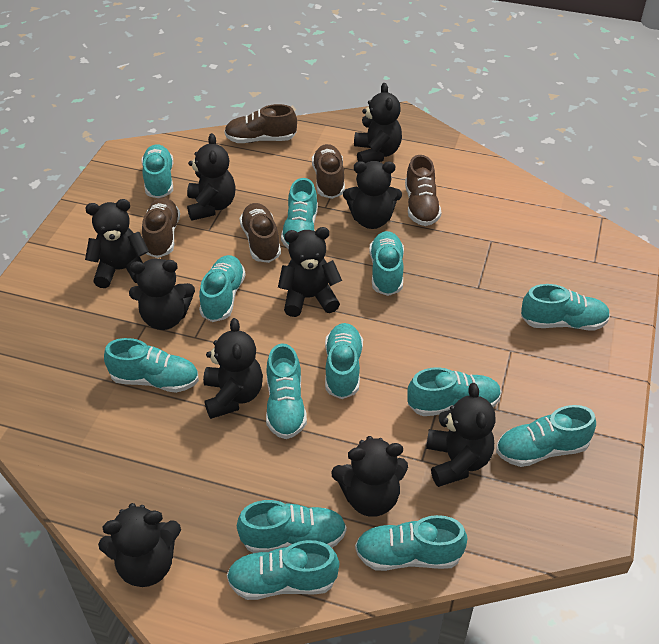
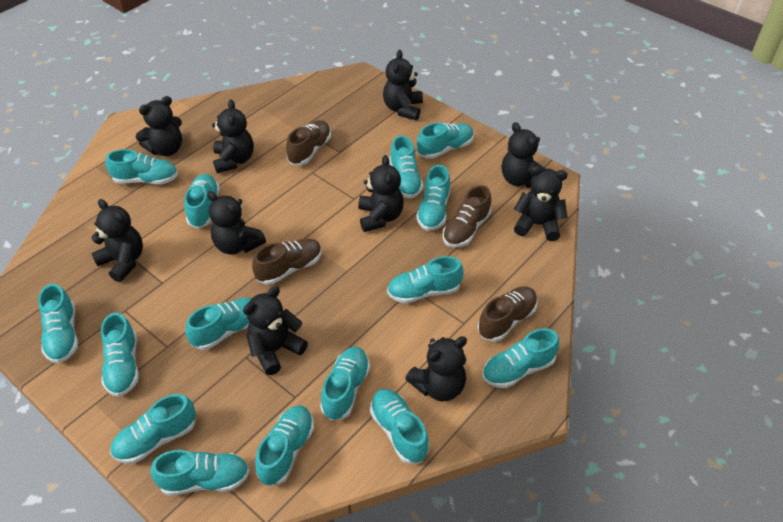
brown shoe: 5 -> 4
turquoise shoe: 13 -> 15

